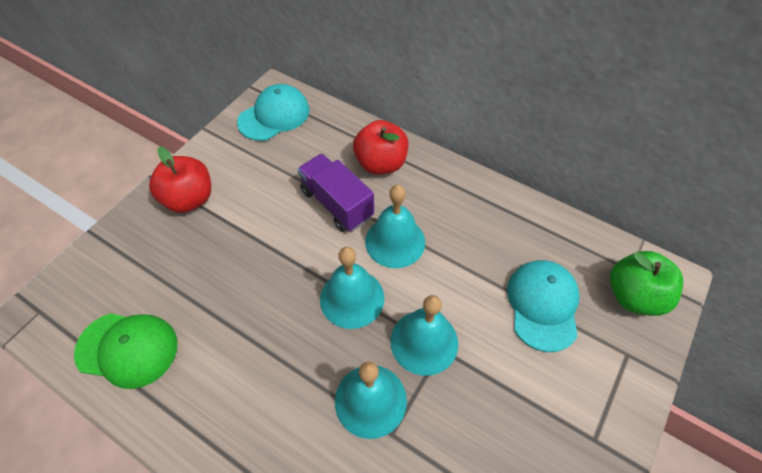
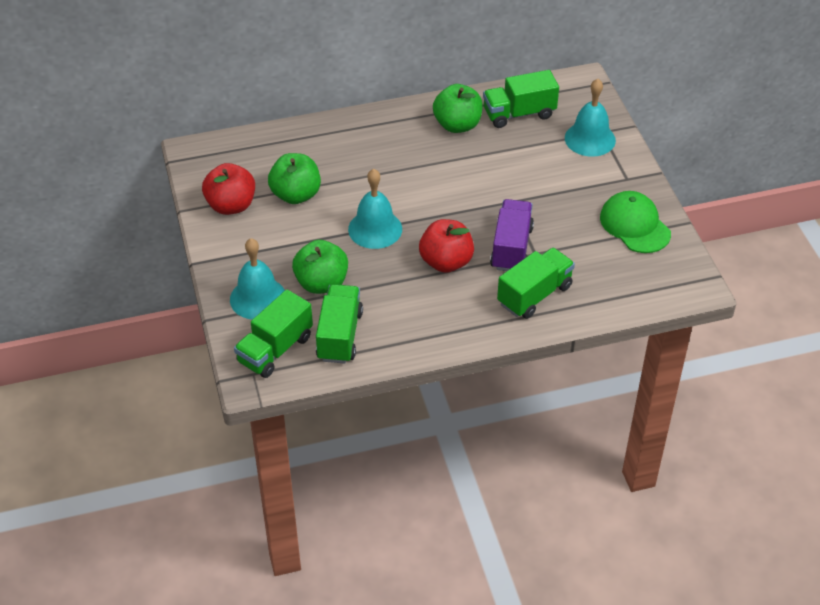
green apple: 1 -> 3
green truck: 0 -> 4
turquoise bell: 4 -> 3
turquoise cap: 2 -> 0

